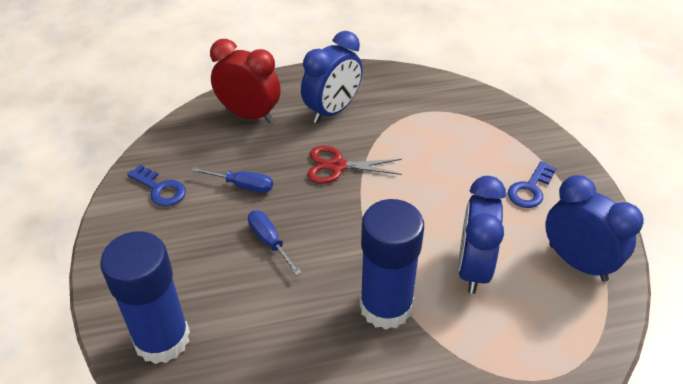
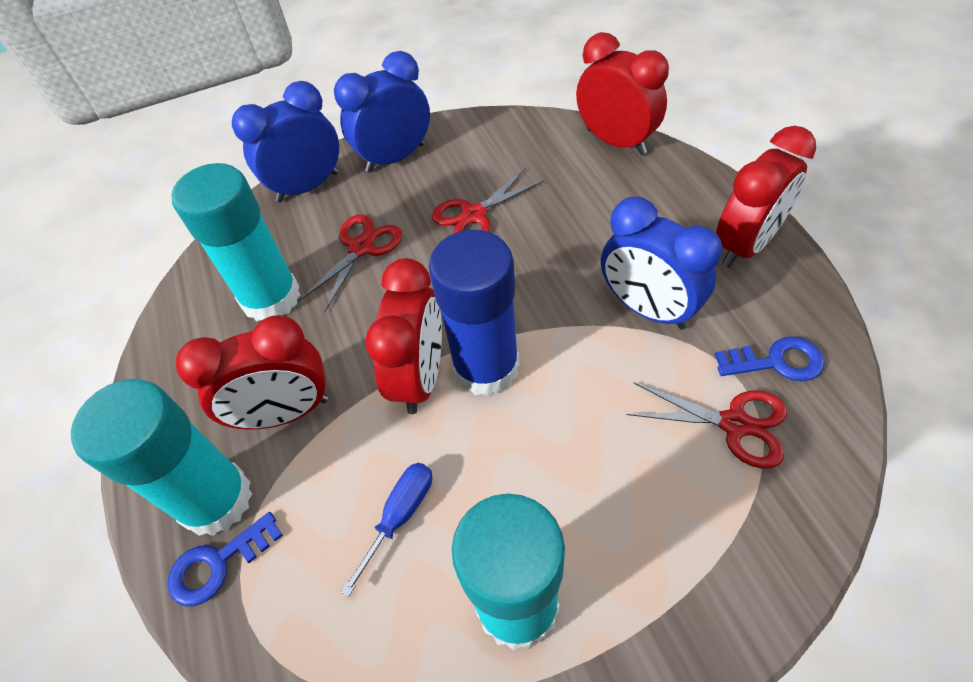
blue glue stick: 2 -> 1
blue screwdriver: 2 -> 1
red clock: 1 -> 4
red scissors: 1 -> 3
turquoise glue stick: 0 -> 3

